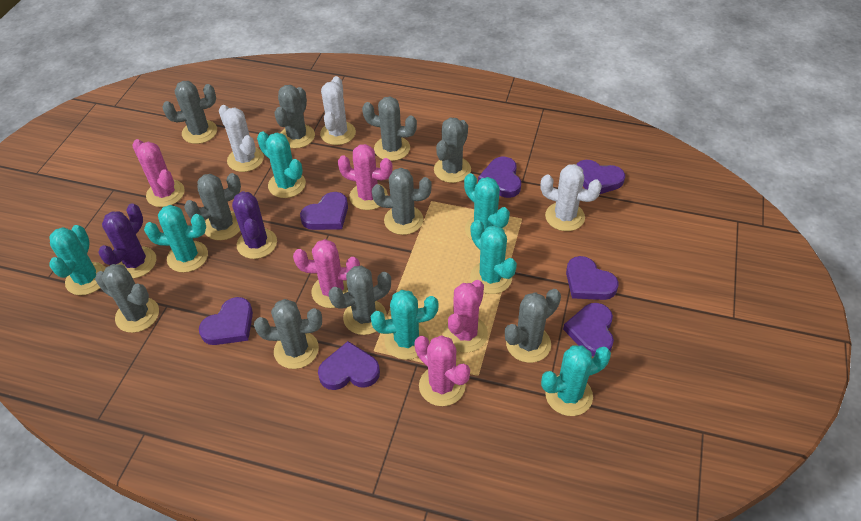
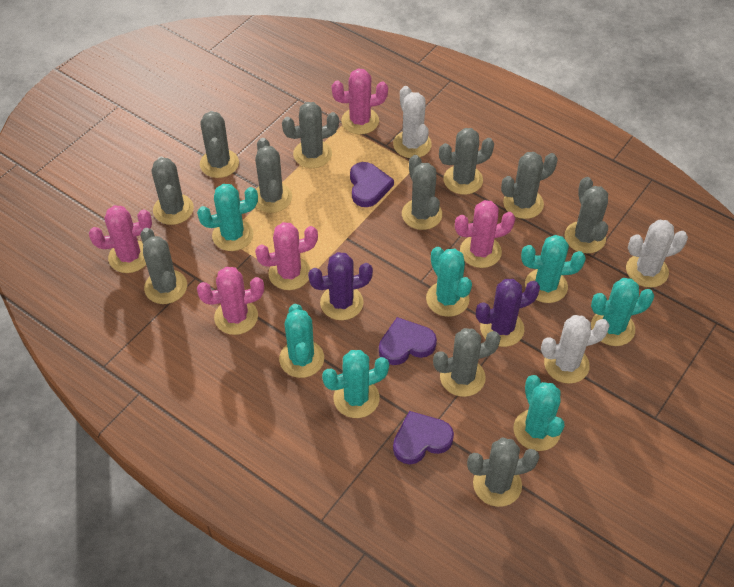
grey cactus: 10 -> 11
purple heart: 7 -> 3

